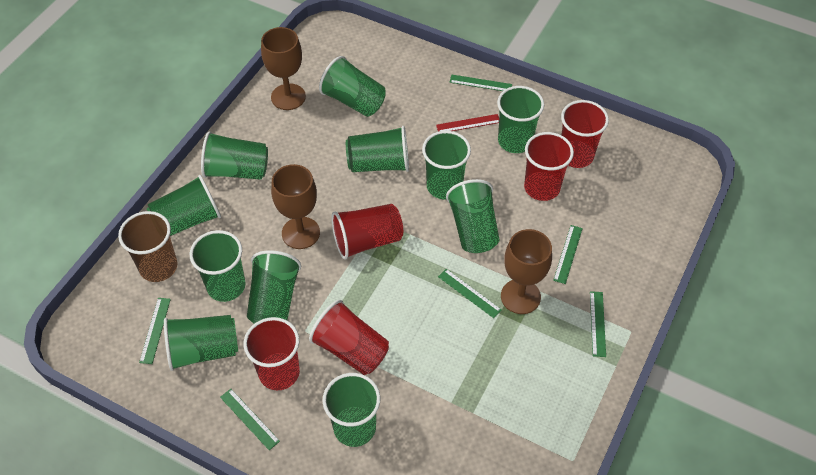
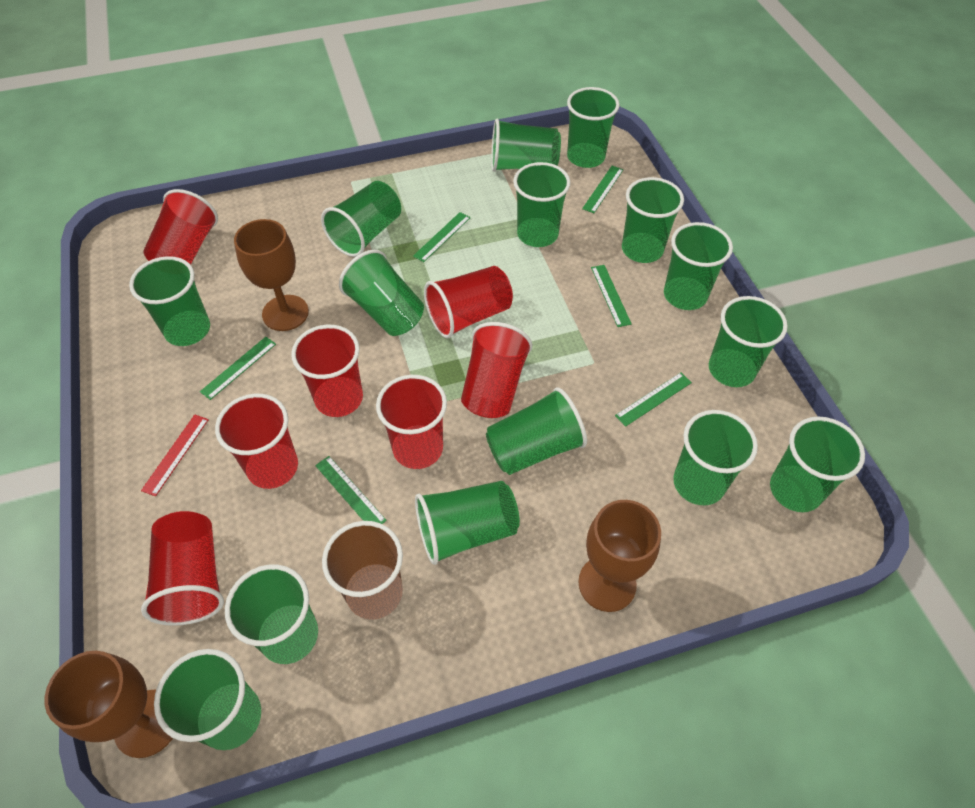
green cup: 11 -> 15
red cup: 5 -> 7

